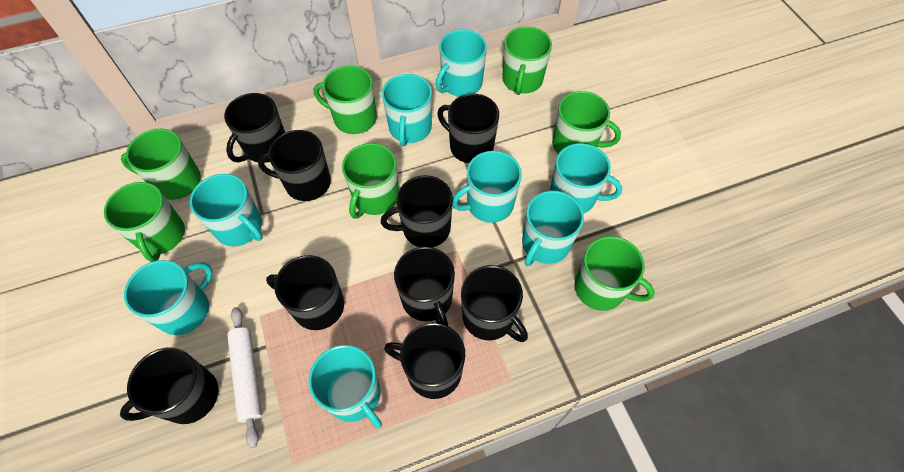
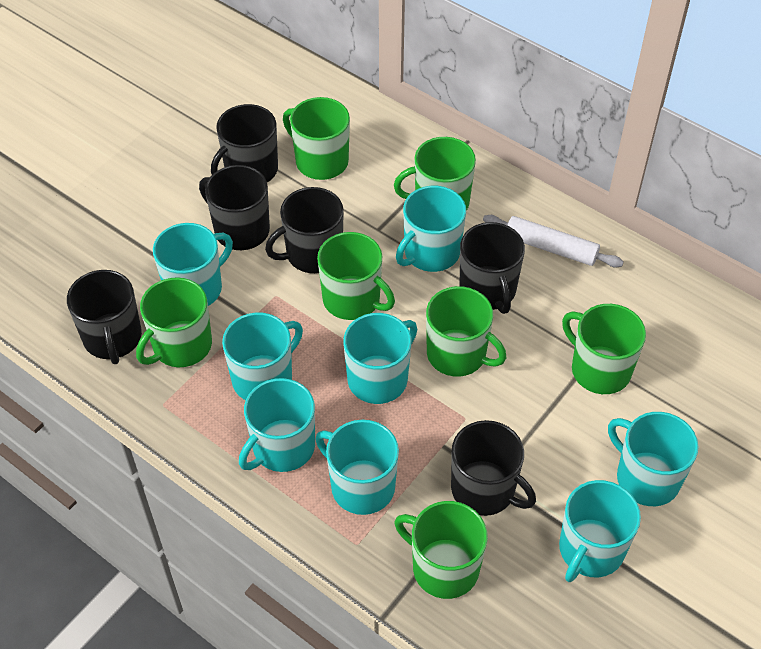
black mug: 9 -> 6

